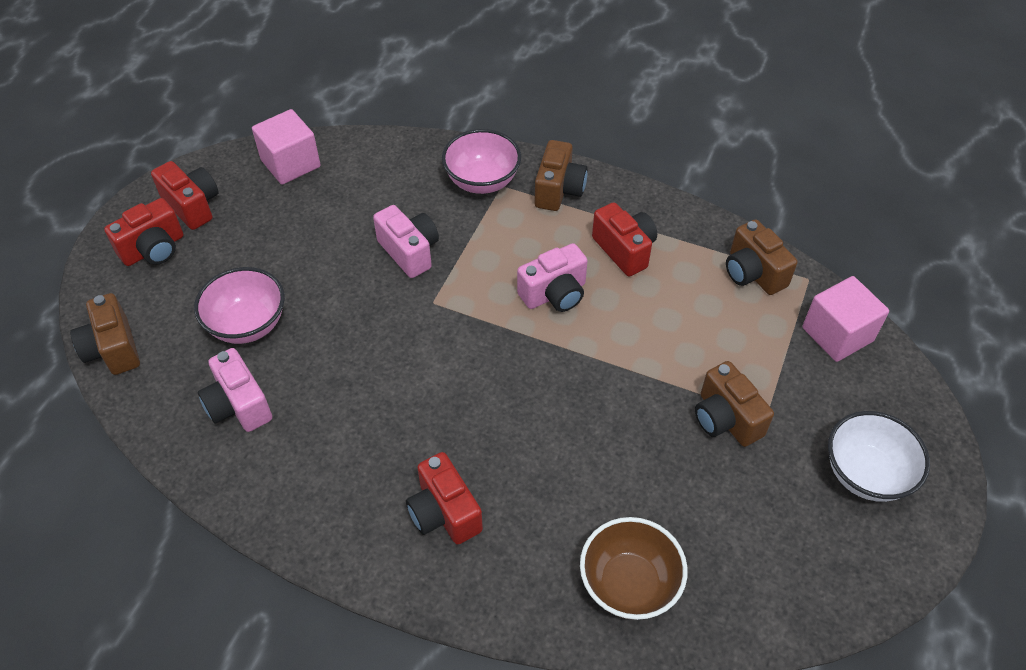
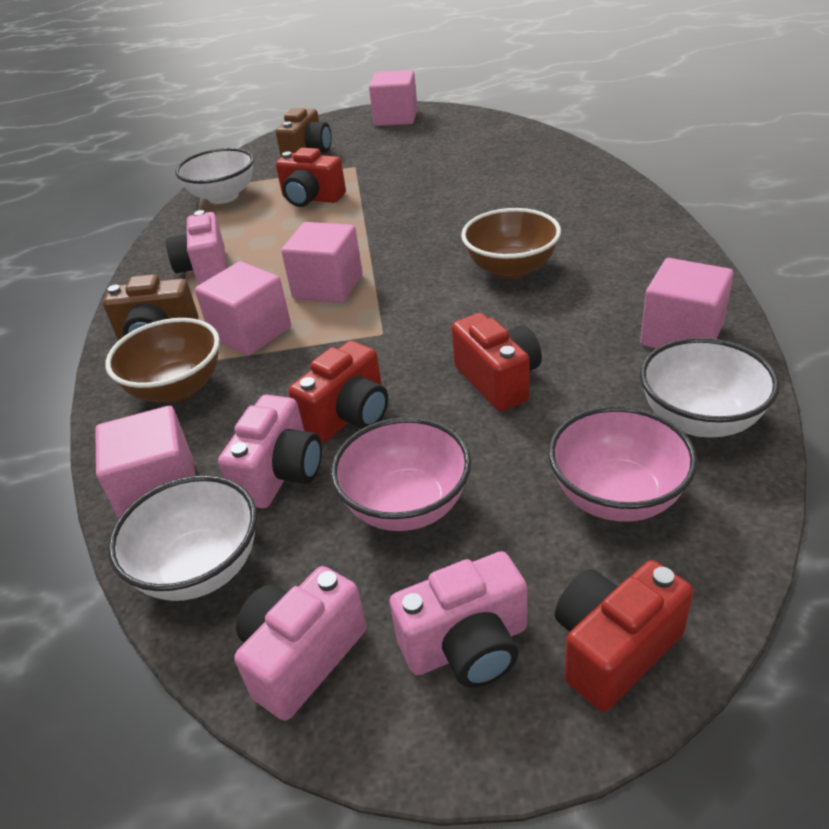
brown bowl: 1 -> 2
brown camera: 4 -> 2
pink camera: 3 -> 4
pink cube: 2 -> 5
white bowl: 1 -> 3

